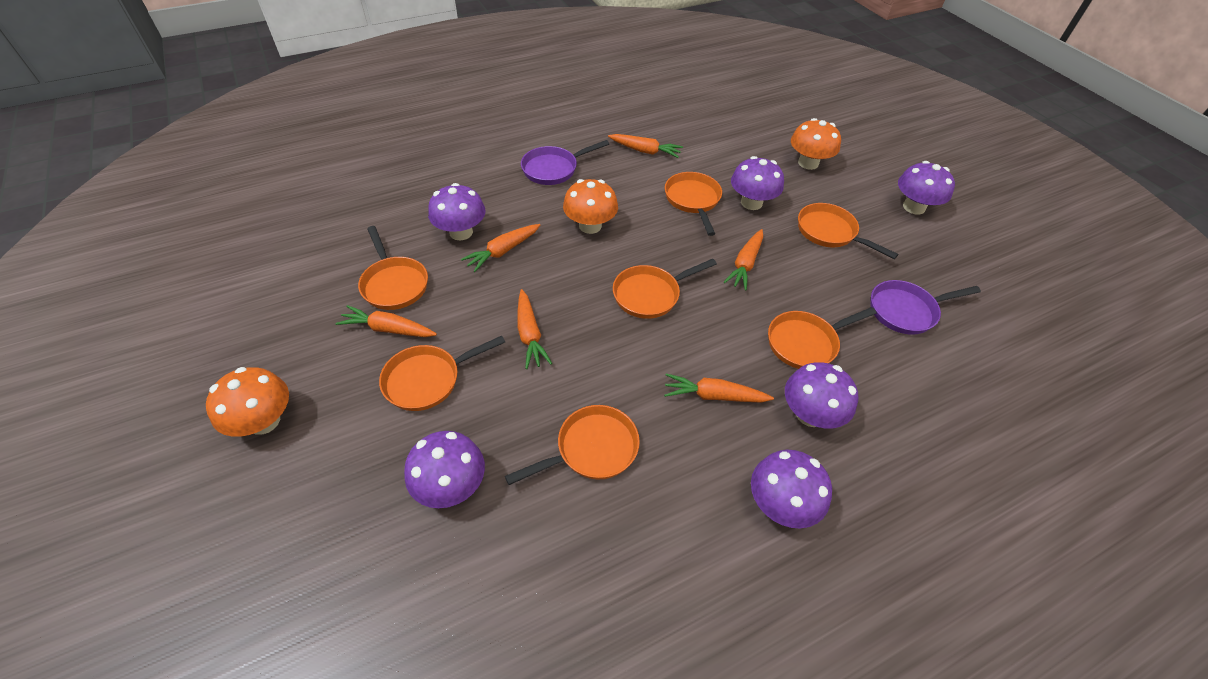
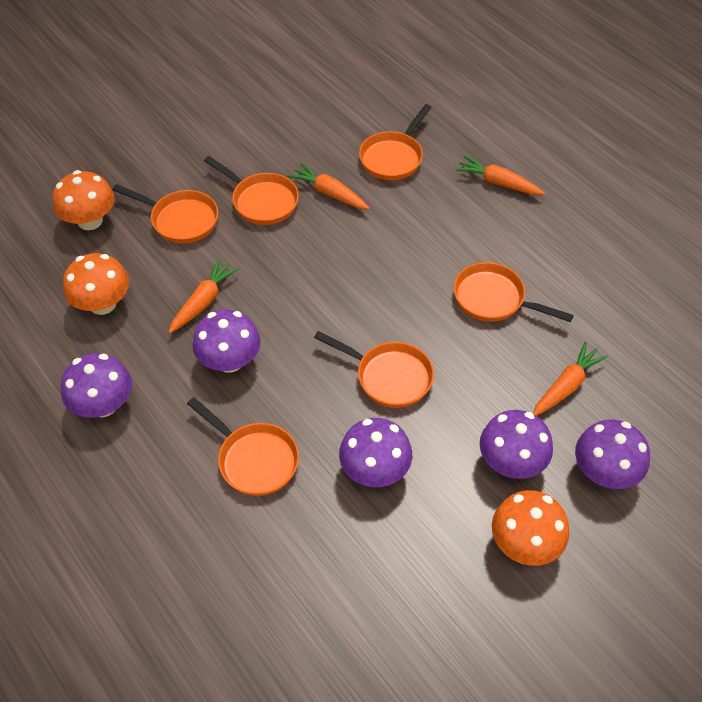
orange carrot: 6 -> 4
orange pan: 7 -> 6
purple mushroom: 6 -> 5
purple pan: 2 -> 0

